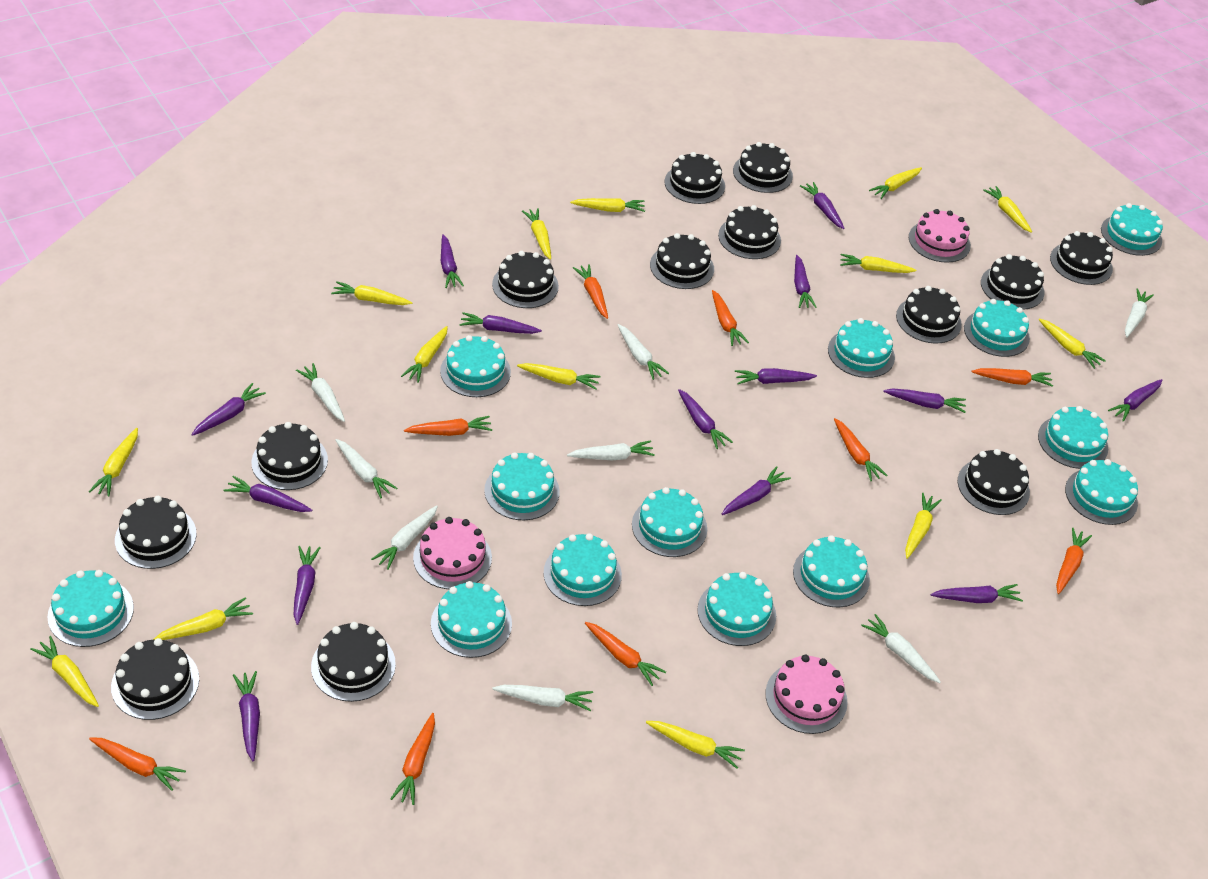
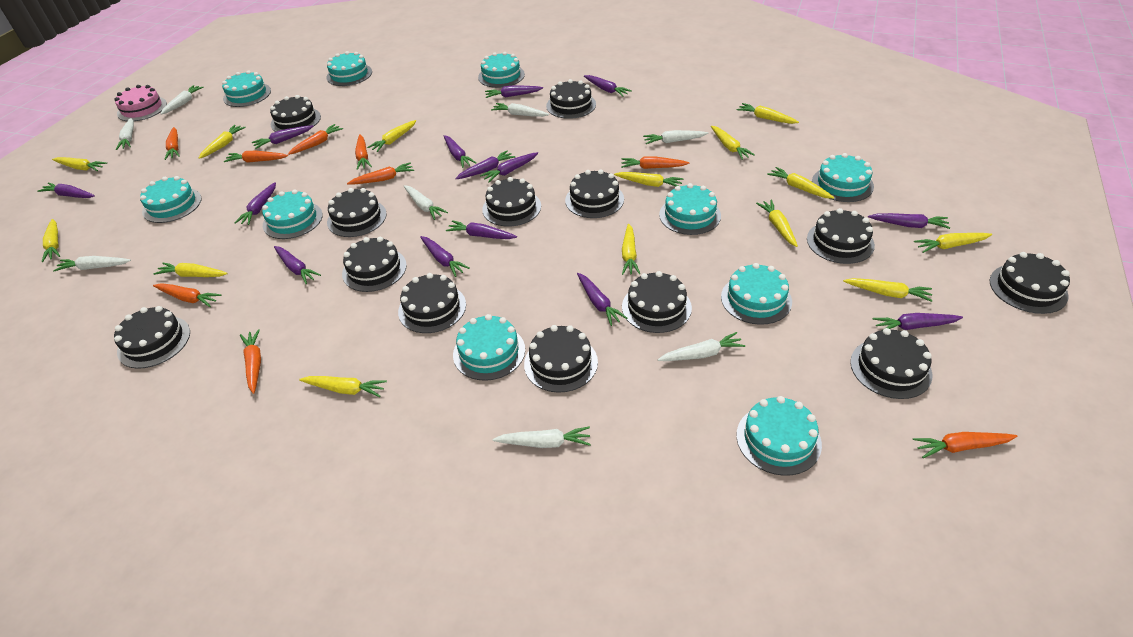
pink cake: 3 -> 1
turquoise cake: 13 -> 10

